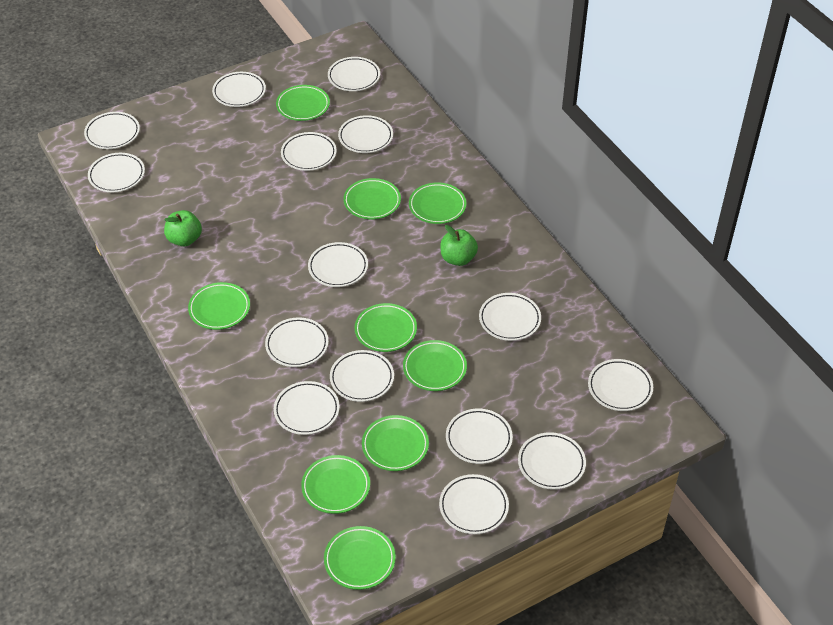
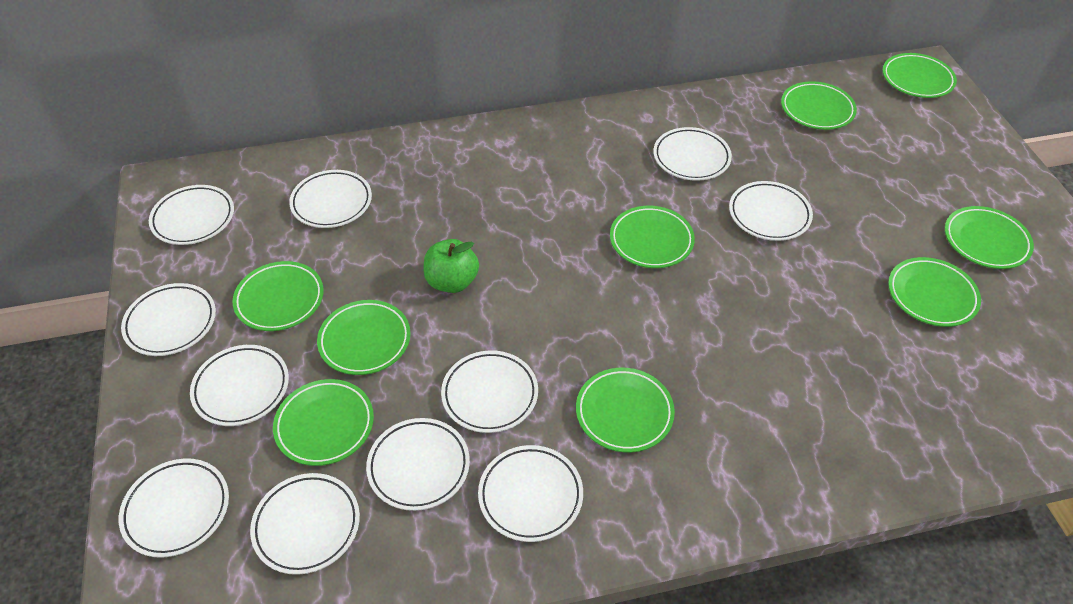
green apple: 2 -> 1
white plate: 15 -> 11

